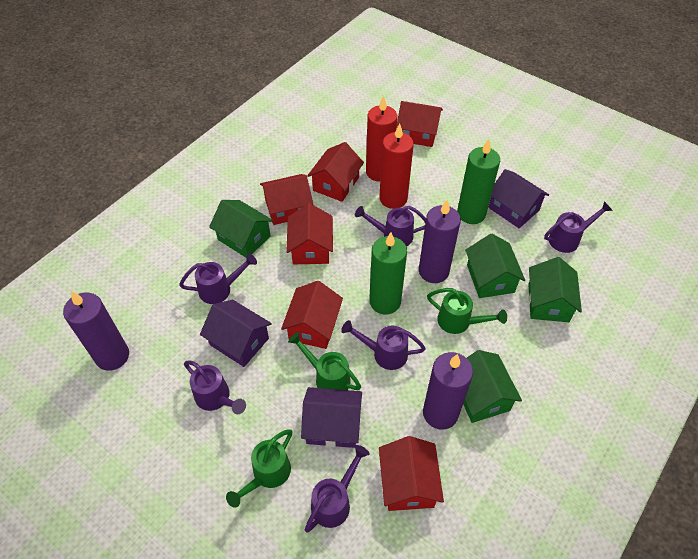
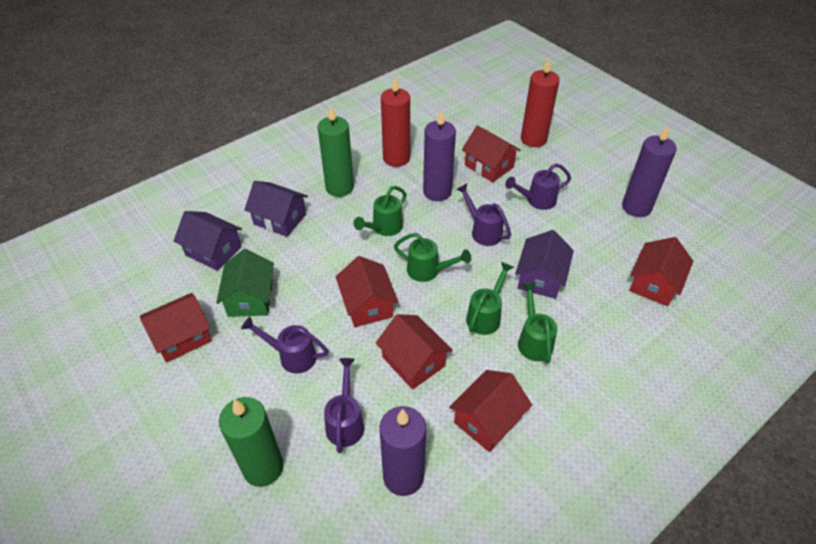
green house: 4 -> 1
green watering can: 3 -> 4
purple watering can: 6 -> 4

